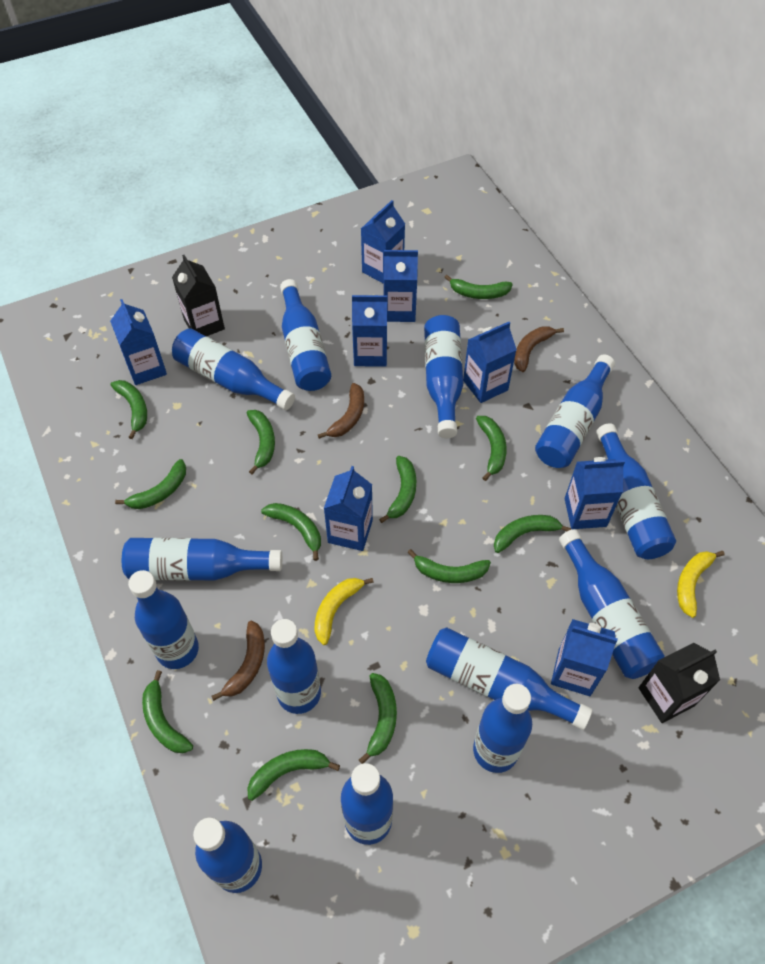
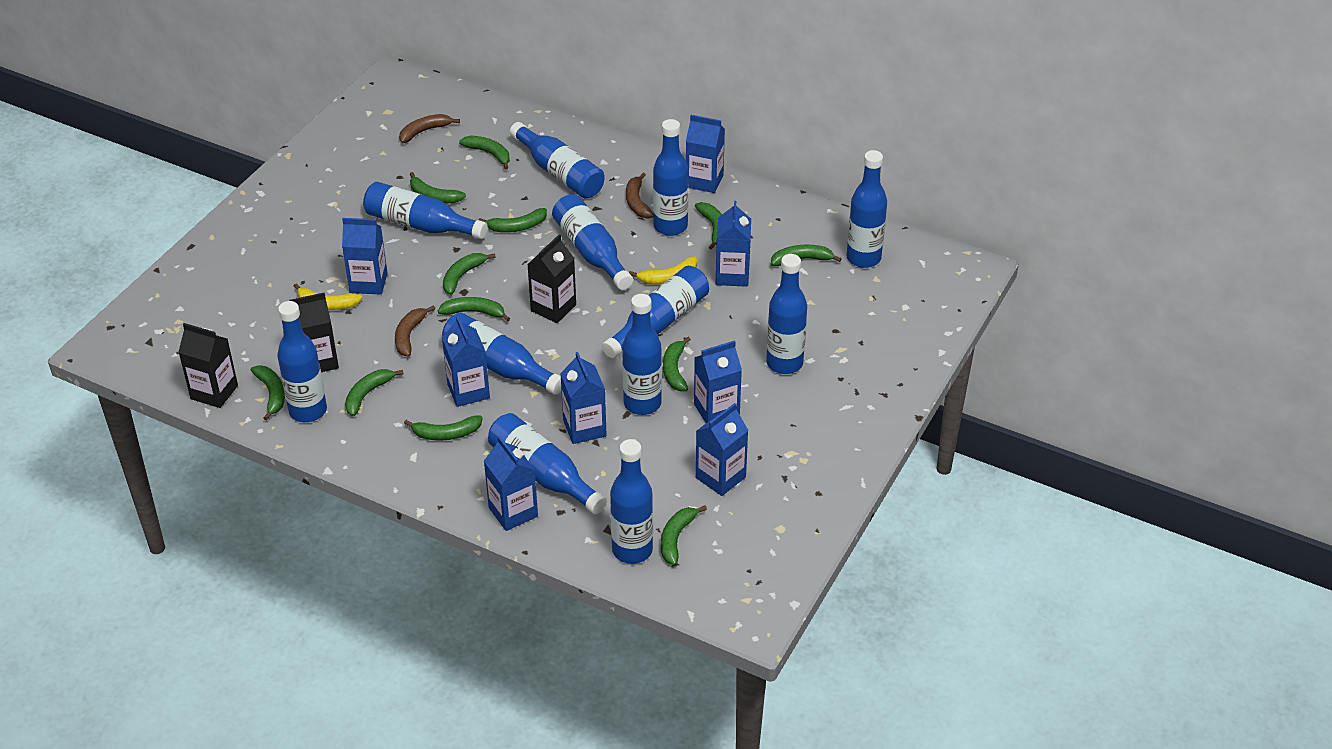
black carton: 2 -> 3
blue bottle: 13 -> 12

